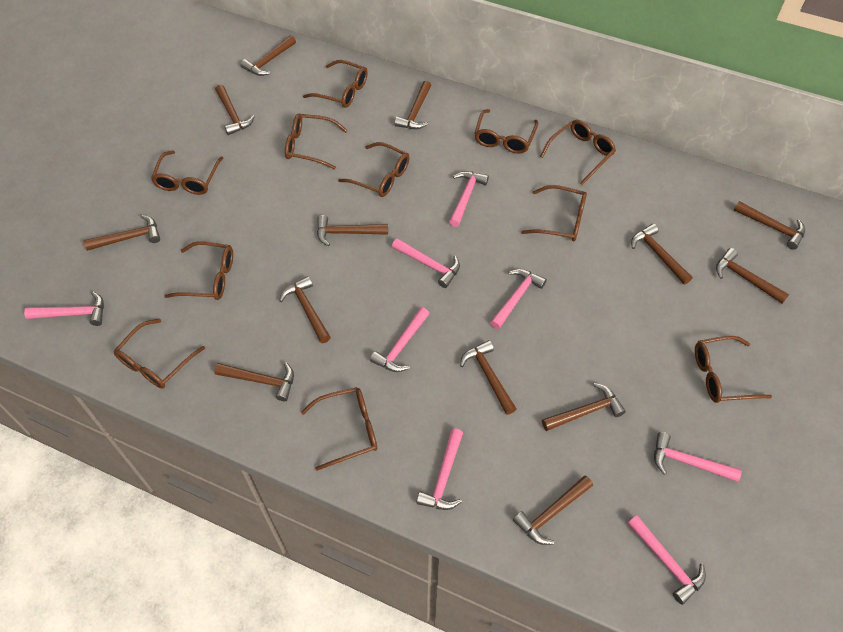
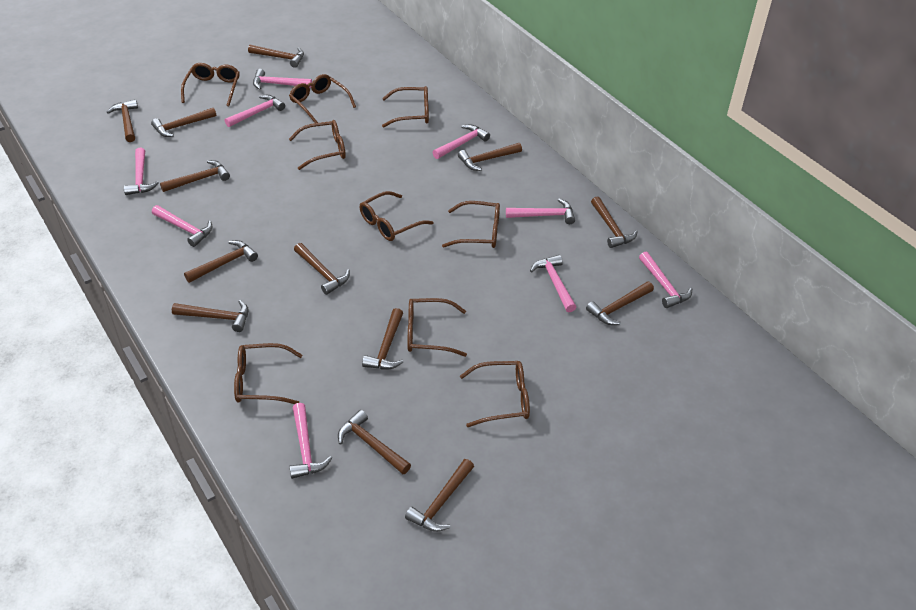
brown glasses: 11 -> 9
pink hammer: 8 -> 9

